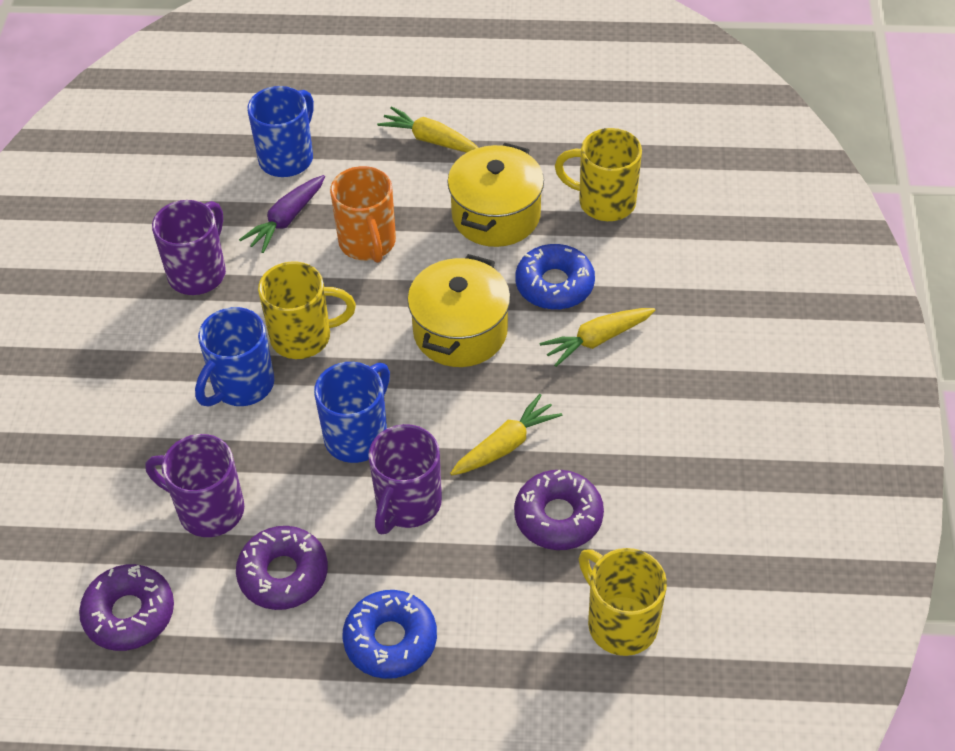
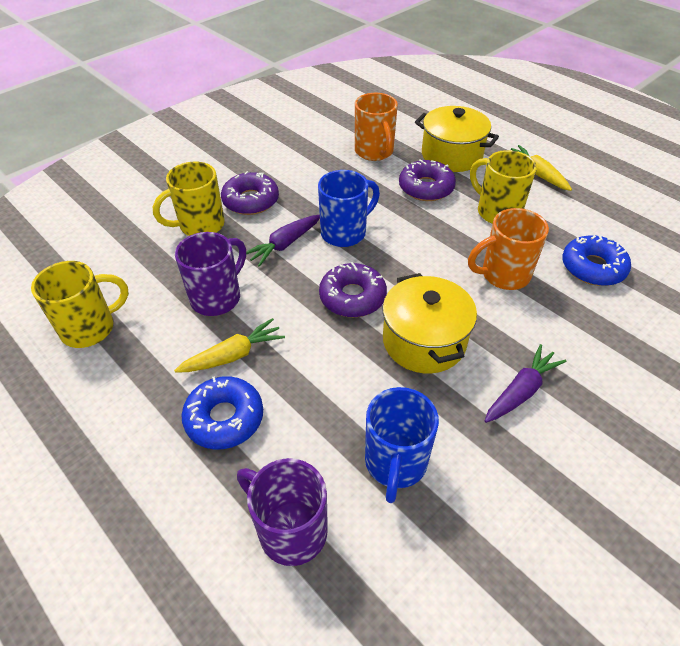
blue mug: 3 -> 2
orange mug: 1 -> 2
purple carrot: 1 -> 2
purple mug: 3 -> 2
yellow carrot: 3 -> 2

